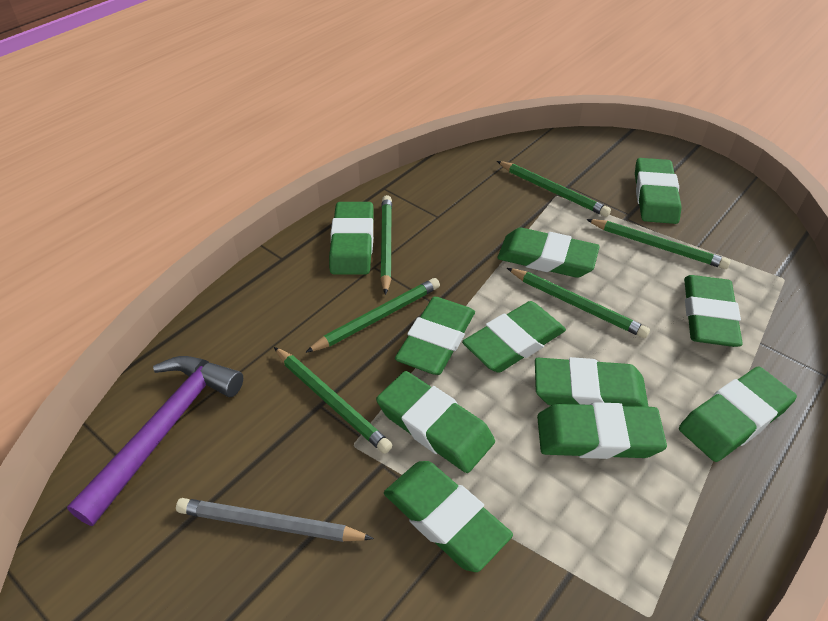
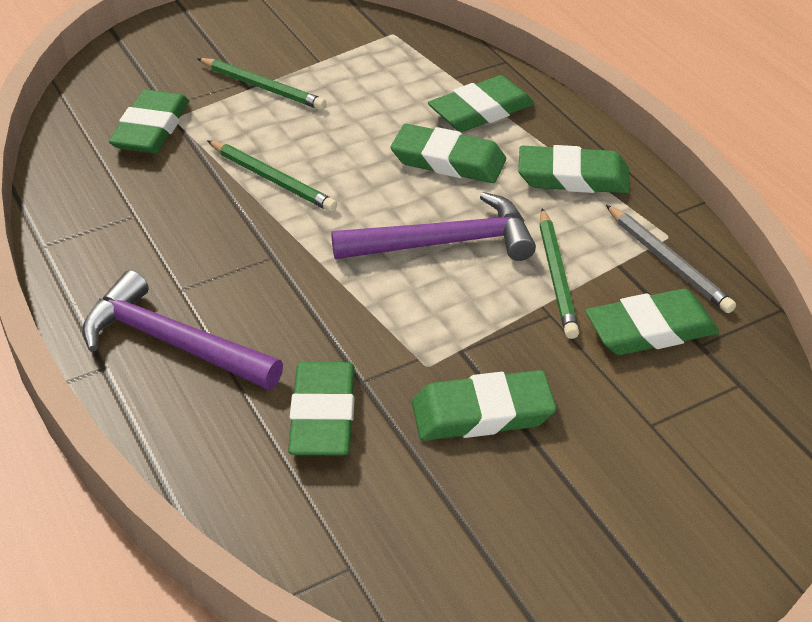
green eraser: 11 -> 7
green pencil: 6 -> 3
purple hammer: 1 -> 2

